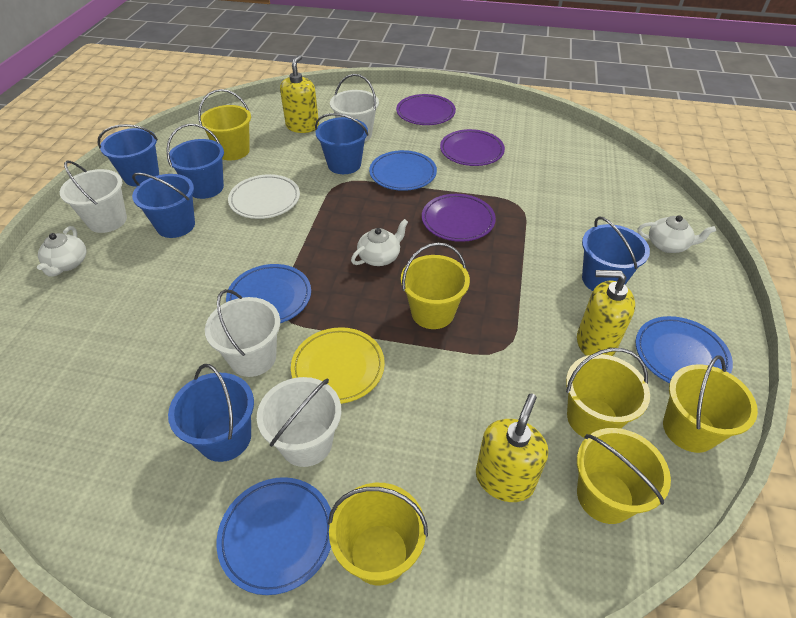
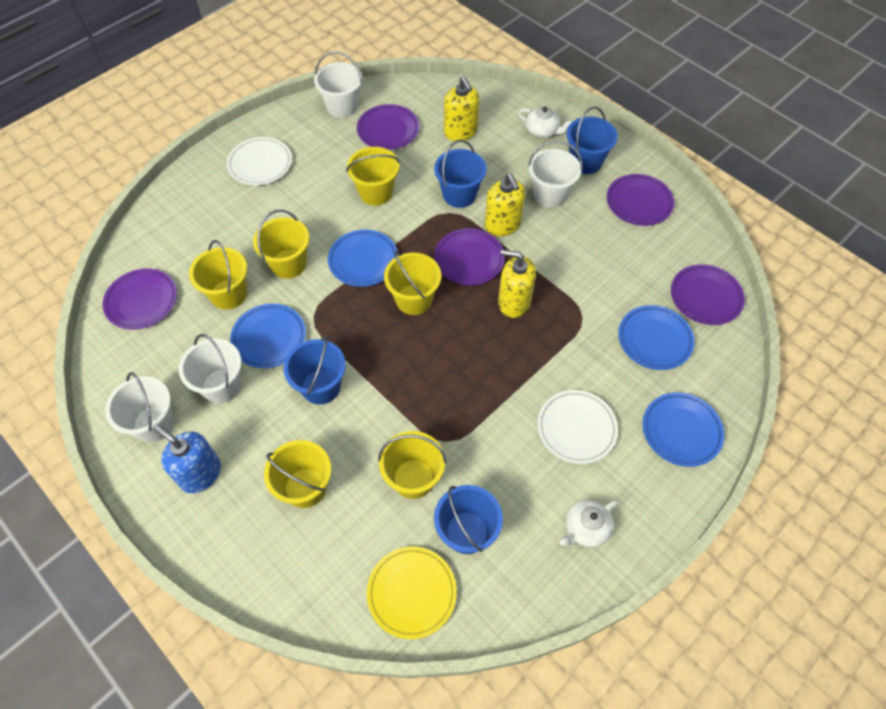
blue bucket: 6 -> 4
blue soap dispenser: 0 -> 1
purple plate: 3 -> 5
white plate: 1 -> 2
white teapot: 3 -> 2

